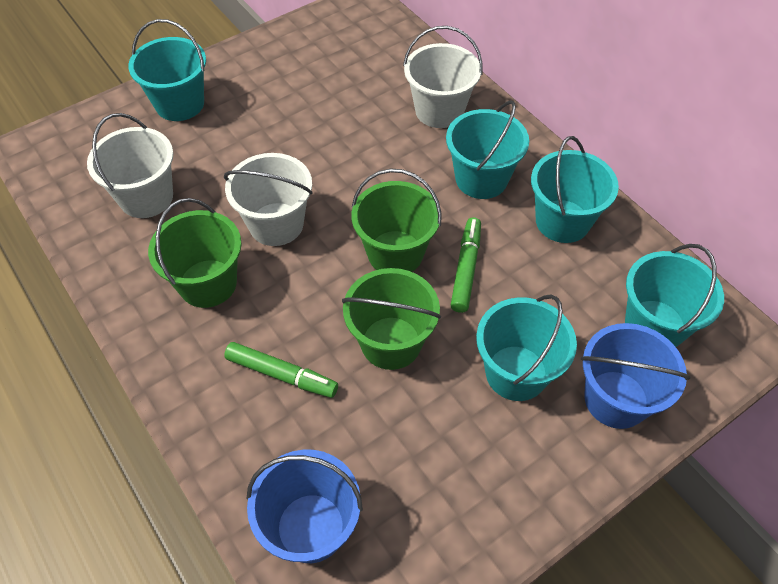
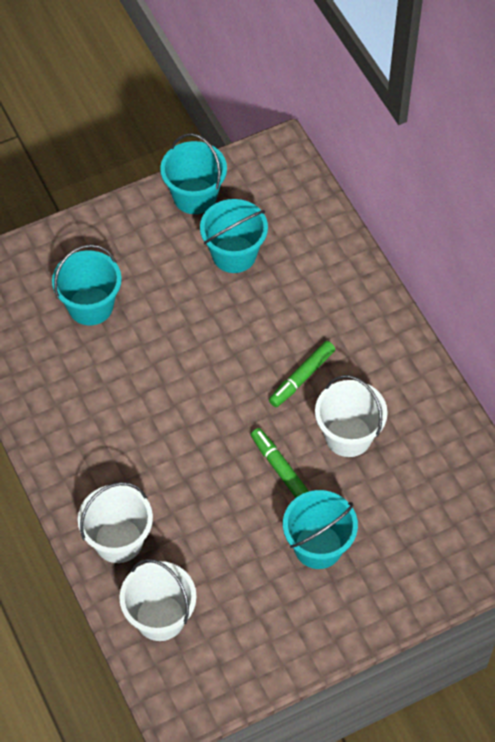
blue bucket: 2 -> 0
green bucket: 3 -> 0
turquoise bucket: 5 -> 4

